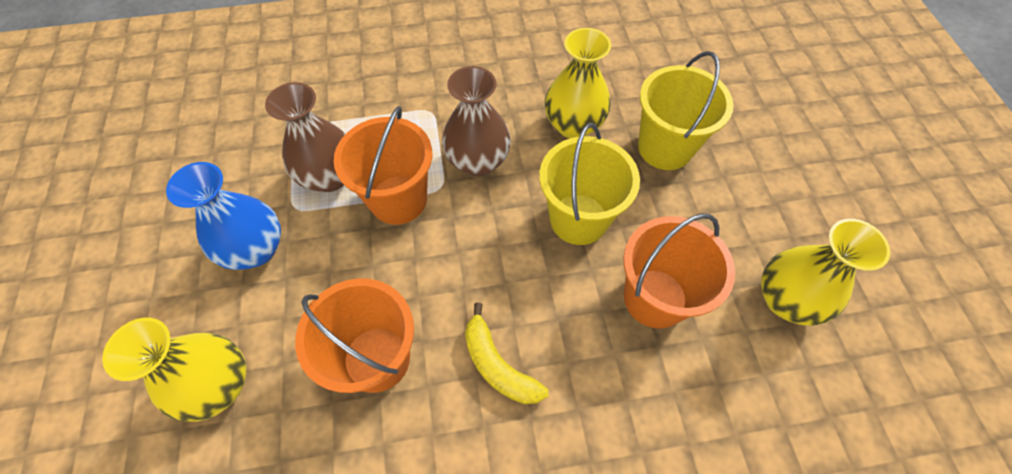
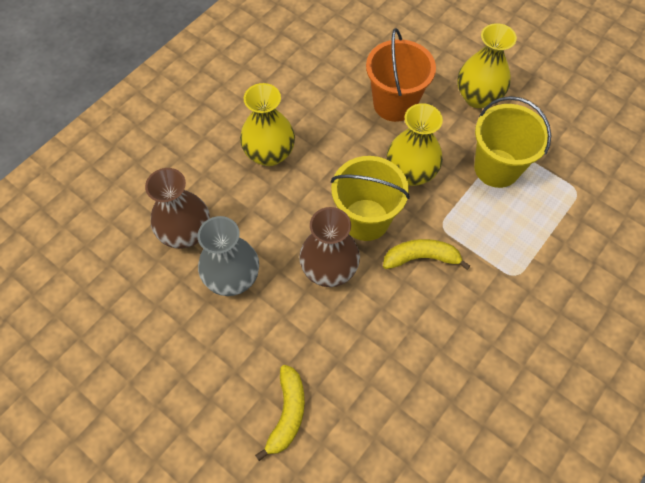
blue vase: 1 -> 0
grey vase: 0 -> 1
orange bucket: 3 -> 1
yellow banana: 1 -> 2

